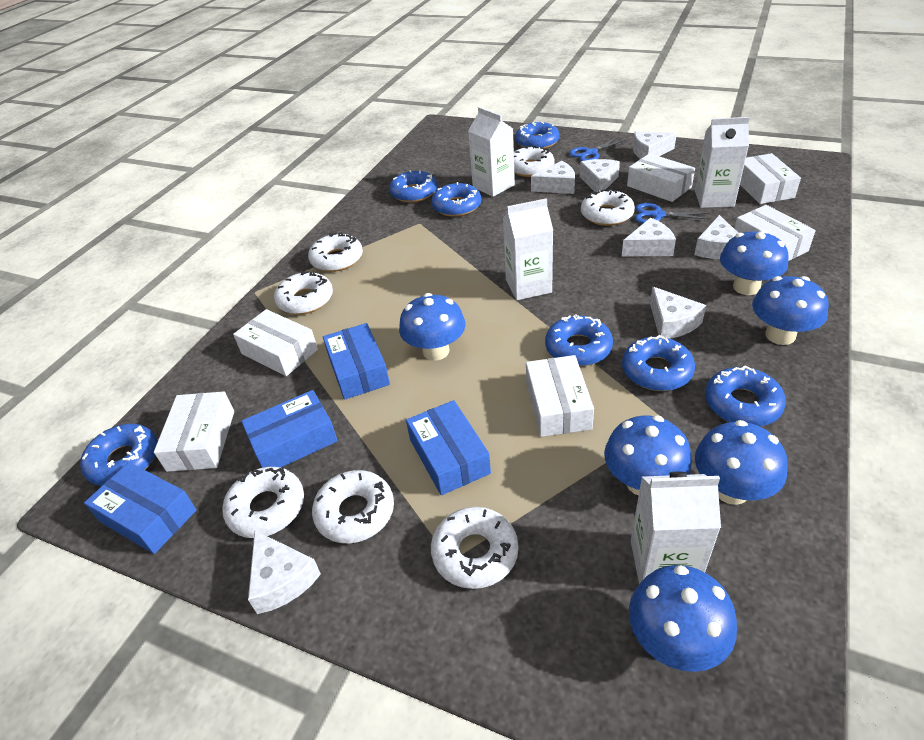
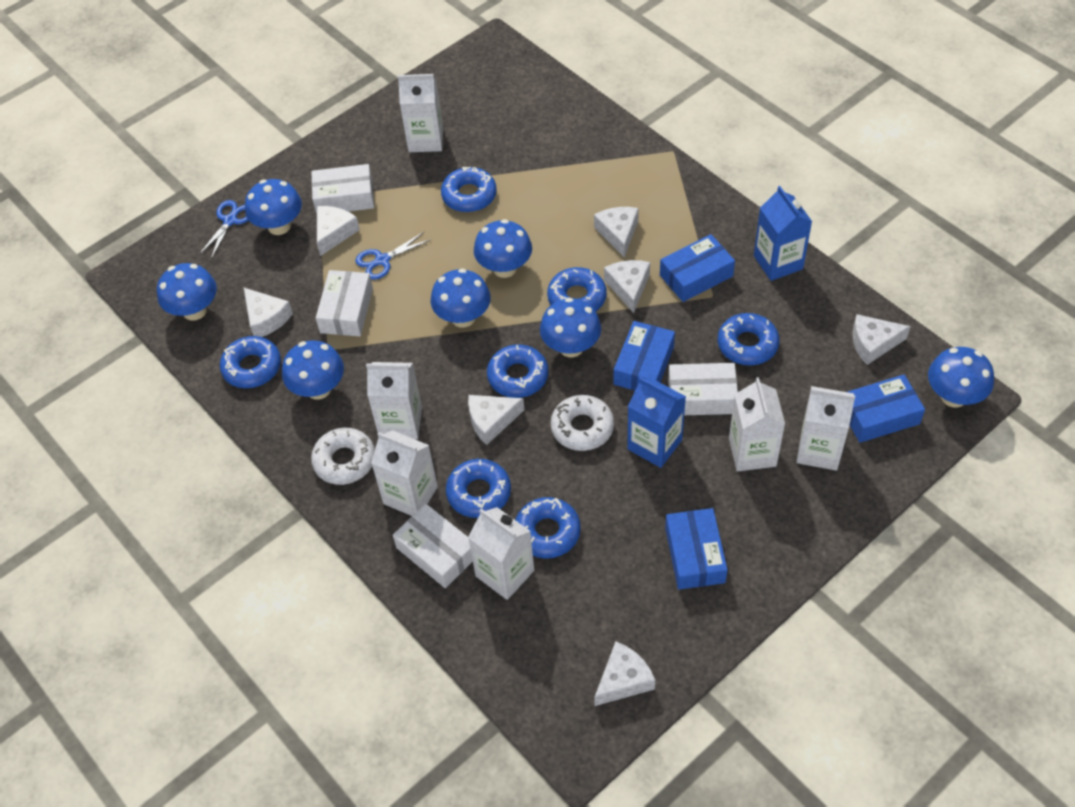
blue carton: 0 -> 2
blue mushroom: 6 -> 7
white box: 6 -> 4
white carton: 4 -> 6
white donut: 7 -> 2

